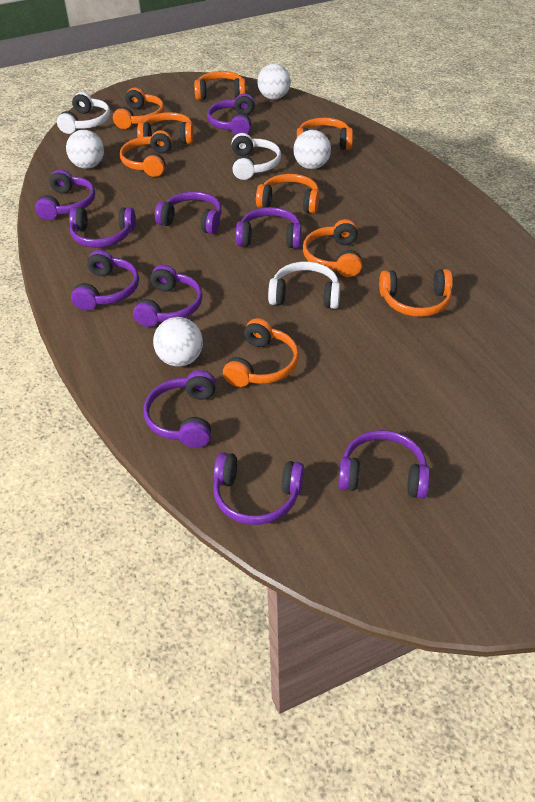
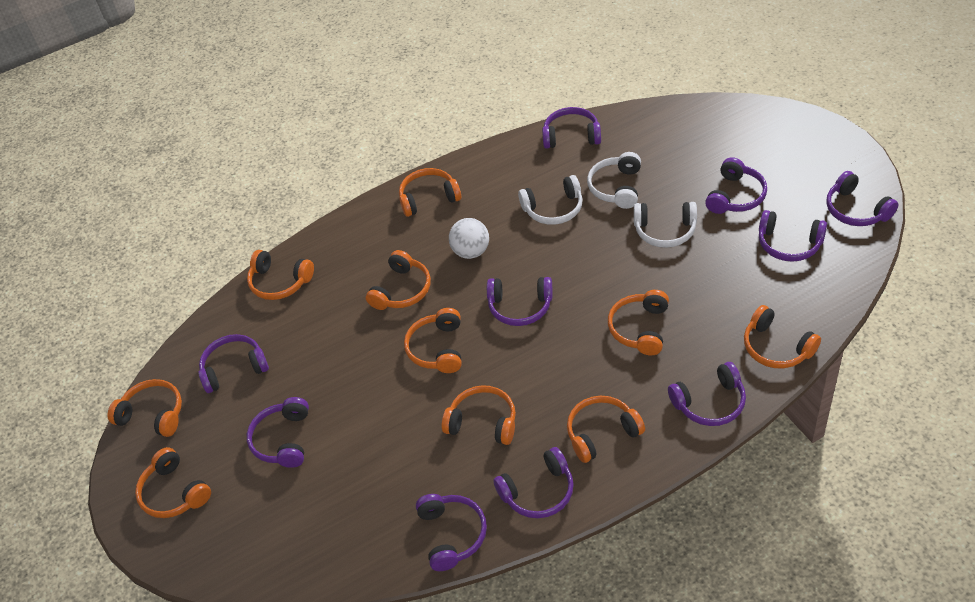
orange headphones: 9 -> 10
white ball: 4 -> 1

